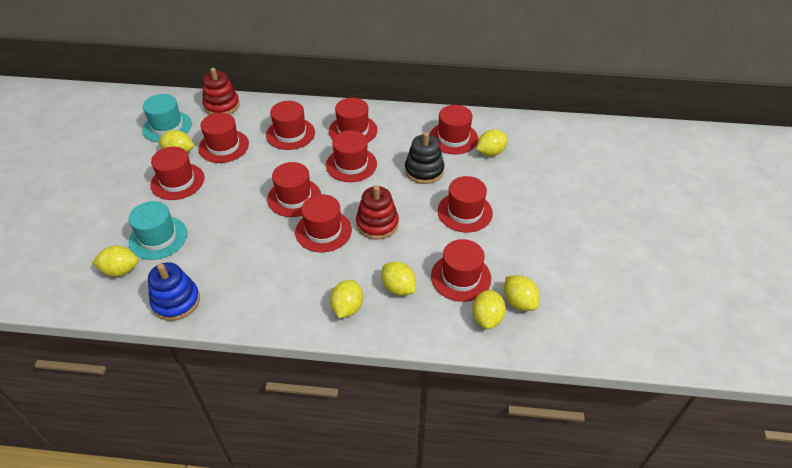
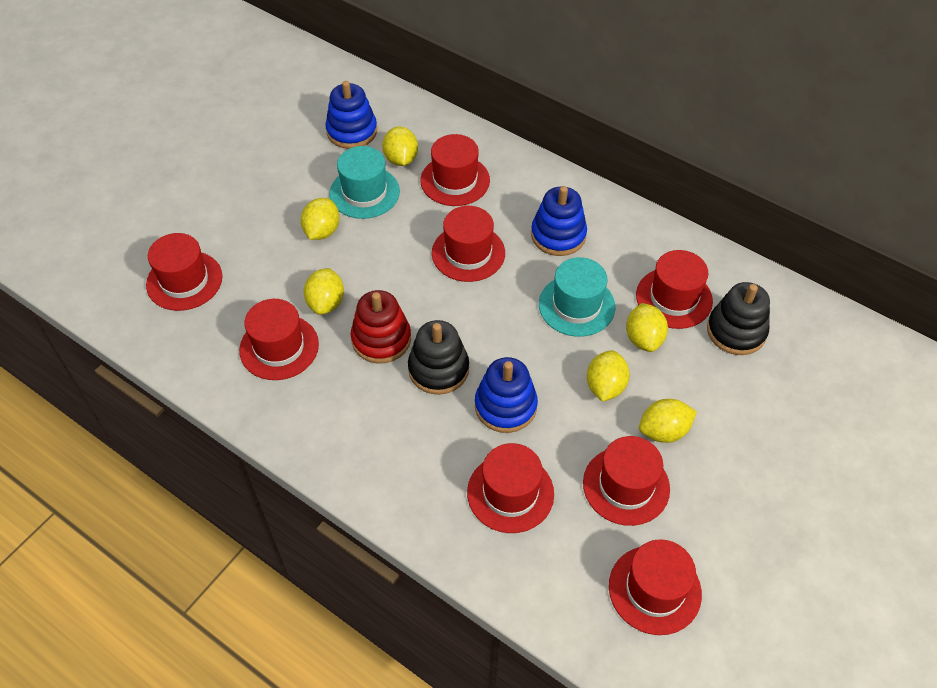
black stacking toy: 1 -> 2
blue stacking toy: 1 -> 3
red hat: 10 -> 8
red stacking toy: 2 -> 1
yellow lemon: 7 -> 6

